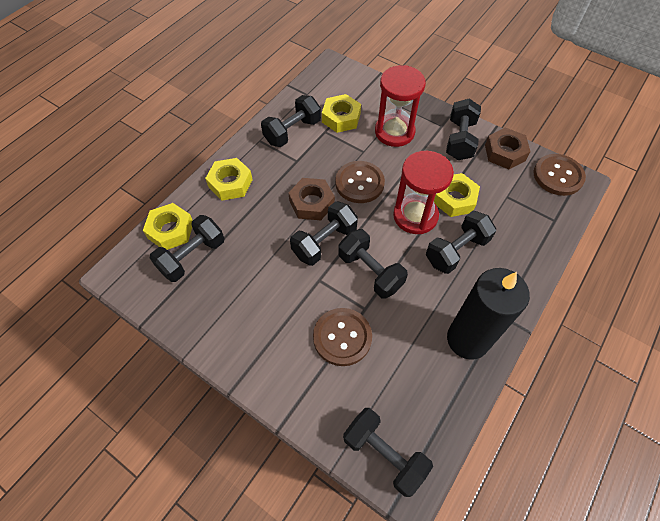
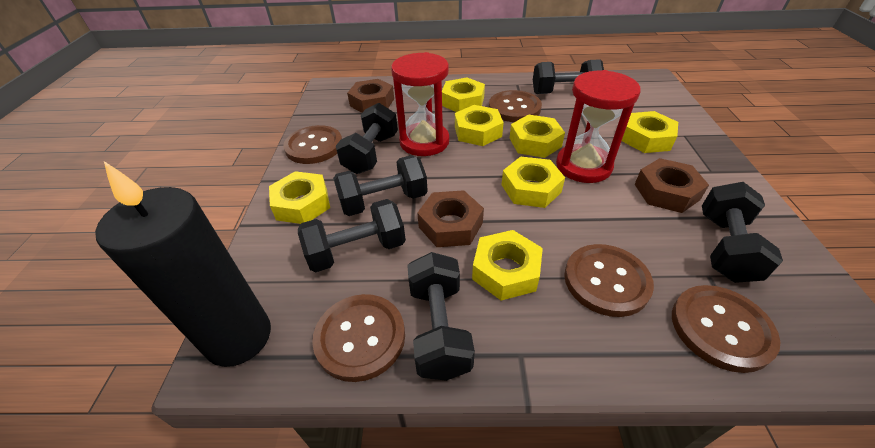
black dumbbell: 7 -> 6
brown button: 3 -> 5
brown nut: 2 -> 3
yellow nut: 4 -> 7

